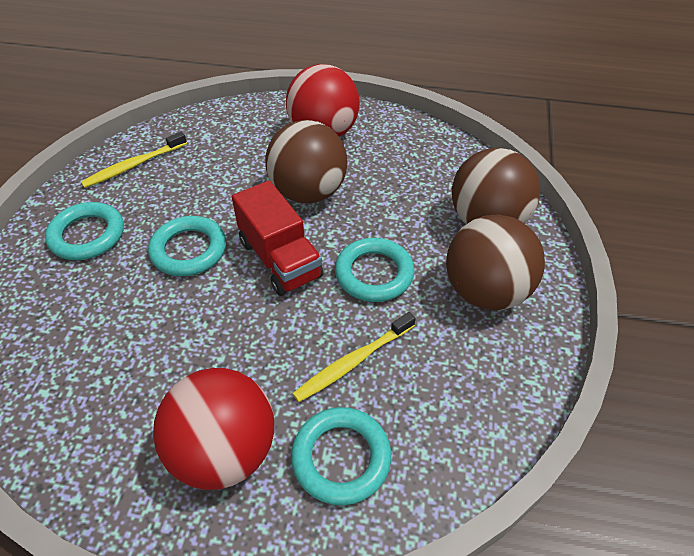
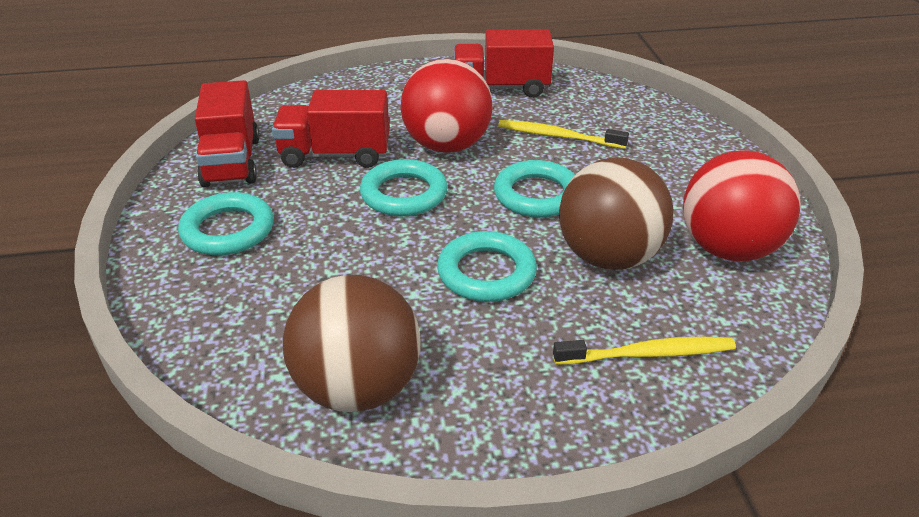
brown ball: 3 -> 2
red truck: 1 -> 3

